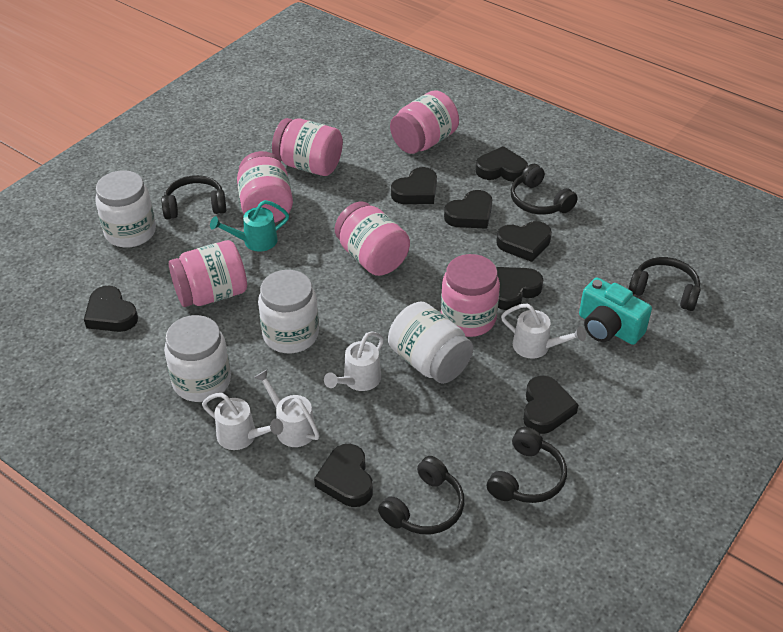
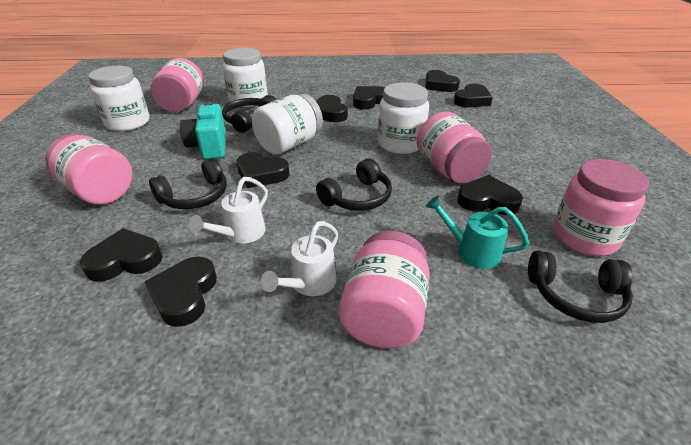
black headphones: 5 -> 4
pink jar: 6 -> 5
white watering can: 4 -> 2

